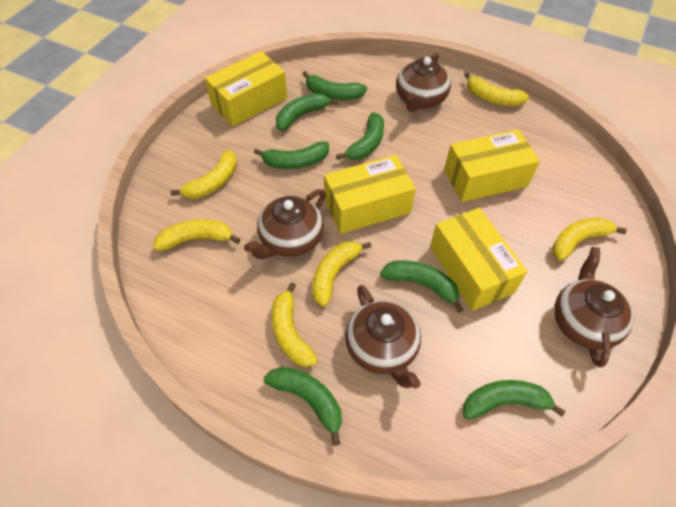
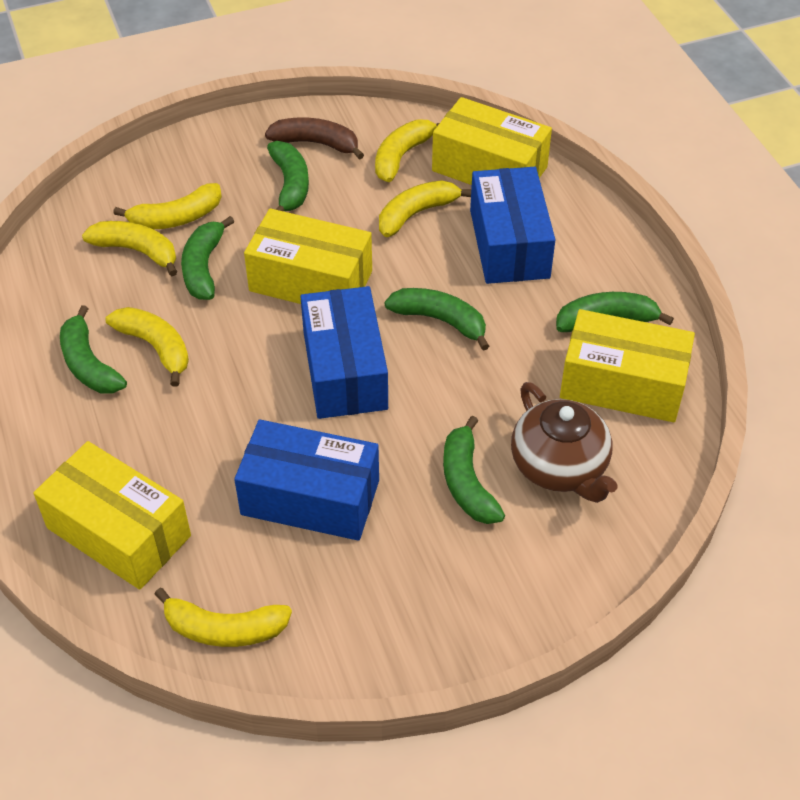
blue box: 0 -> 3
brown banana: 0 -> 1
brown teapot: 4 -> 1
green banana: 7 -> 6

